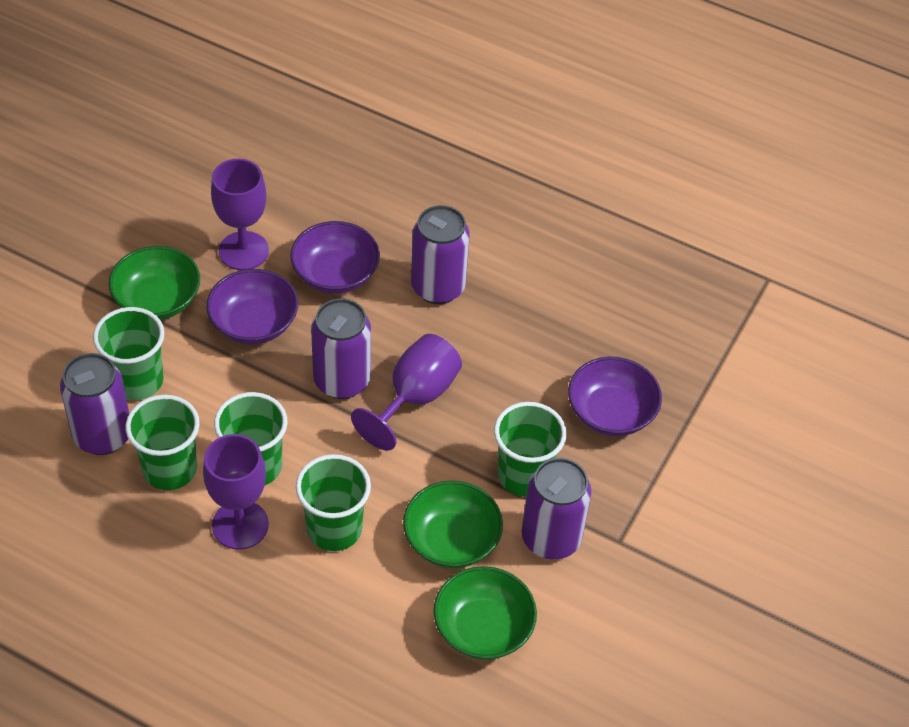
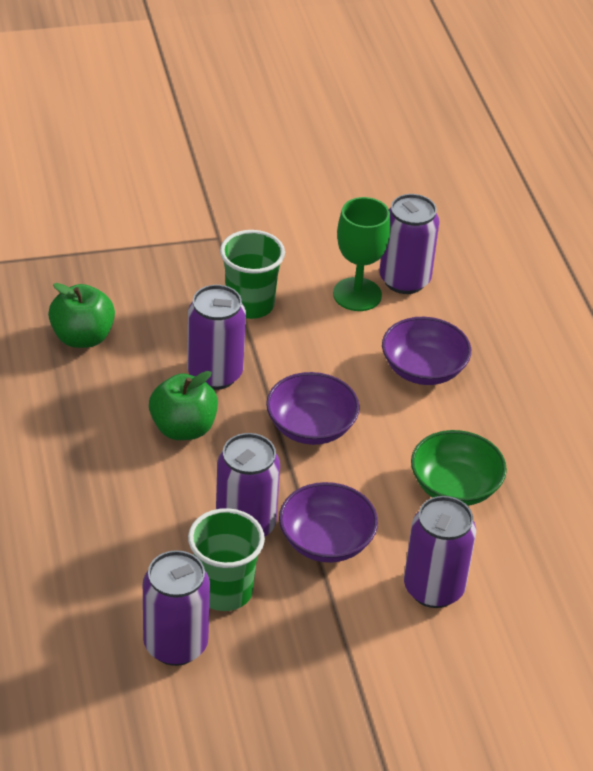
green apple: 0 -> 2
green bowl: 3 -> 1
green cup: 5 -> 2
green goblet: 0 -> 1
purple can: 4 -> 5
purple goblet: 3 -> 0

